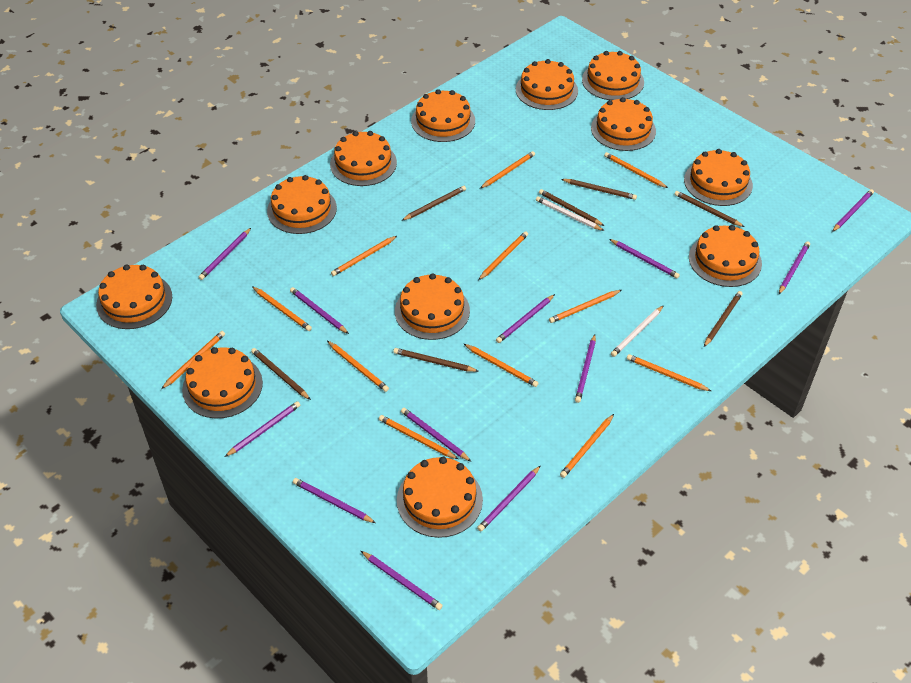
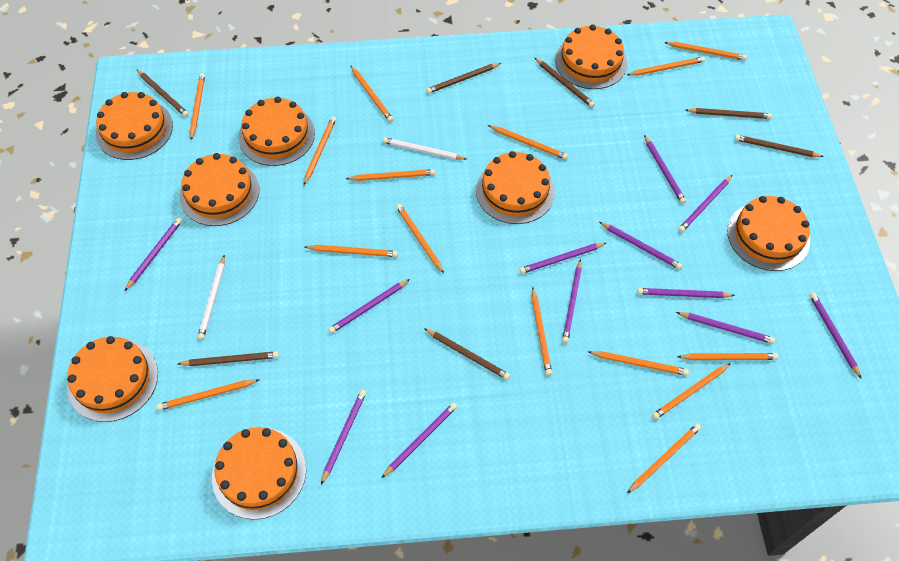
orange cake: 12 -> 8
orange pencil: 12 -> 15

